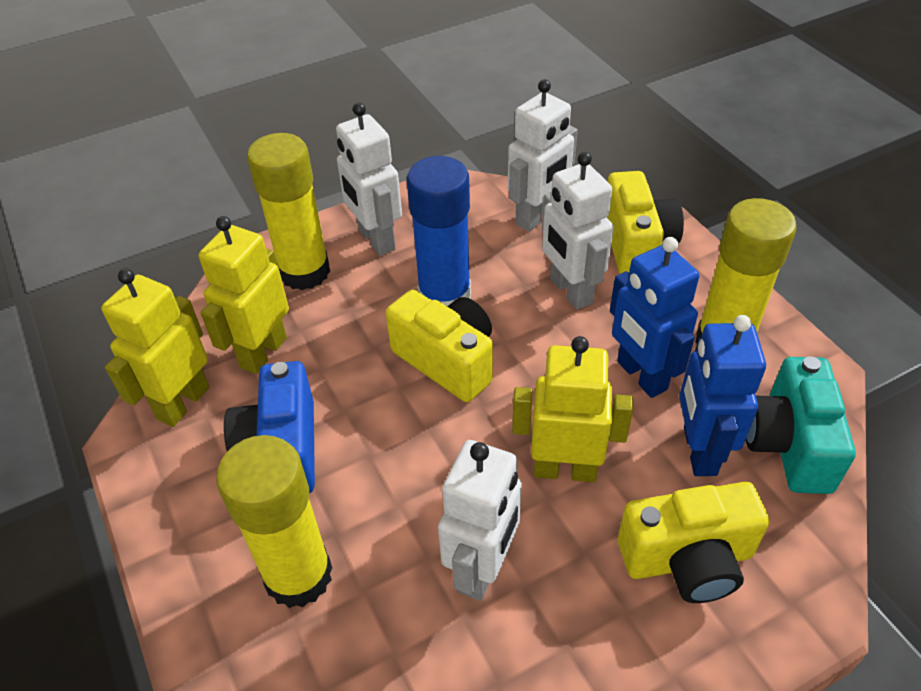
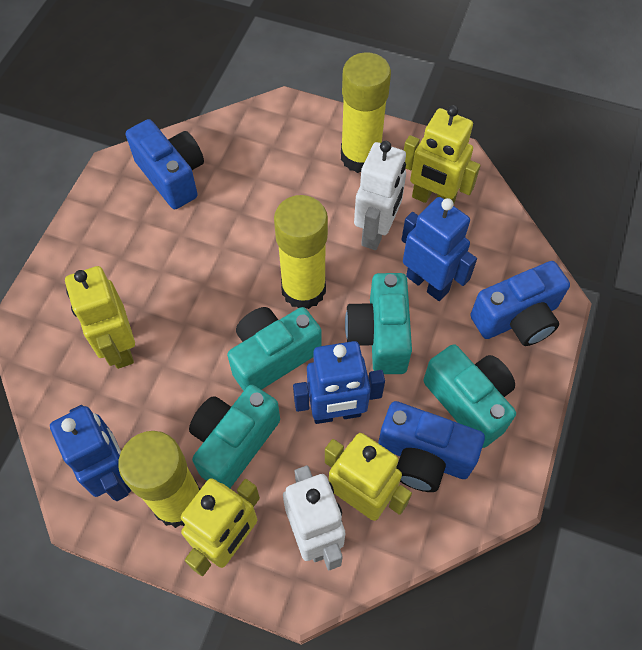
blue camera: 1 -> 3
blue glue stick: 1 -> 0
blue robot: 2 -> 3
turquoise camera: 1 -> 4
white robot: 4 -> 2
yellow camera: 3 -> 0
yellow robot: 3 -> 4

